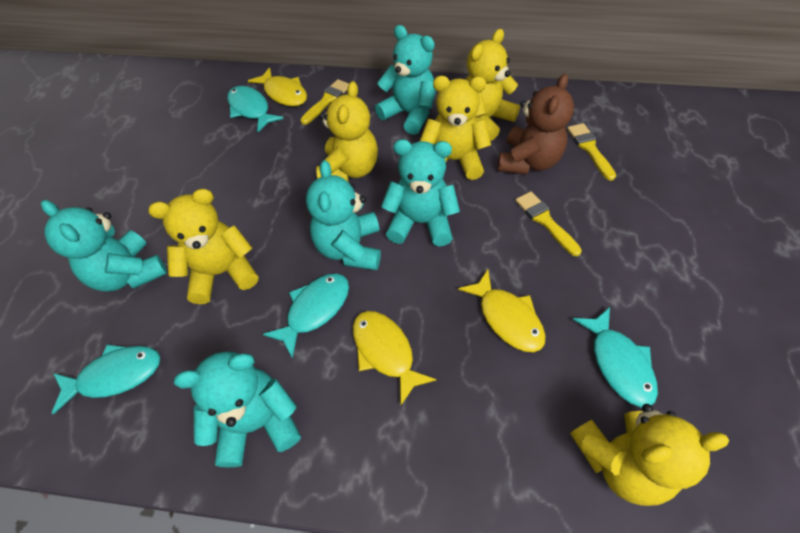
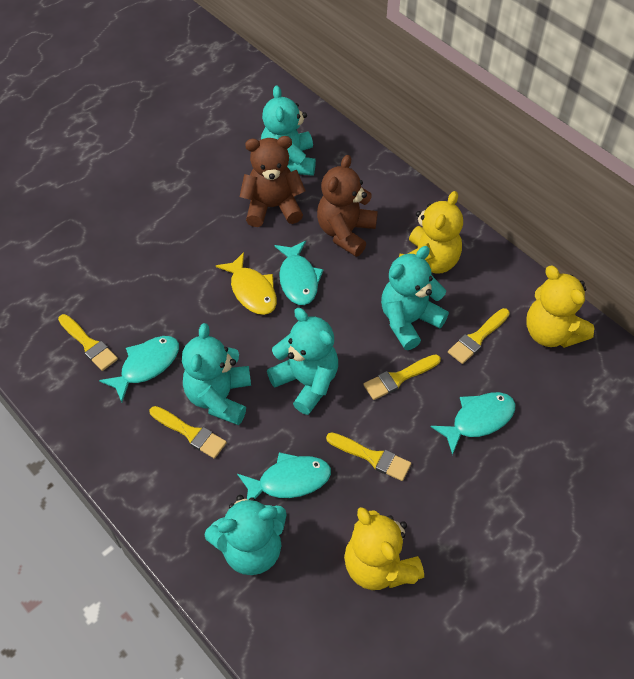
brown teddy bear: 1 -> 2
yellow brush: 3 -> 5
yellow fish: 3 -> 1
yellow teddy bear: 5 -> 3

